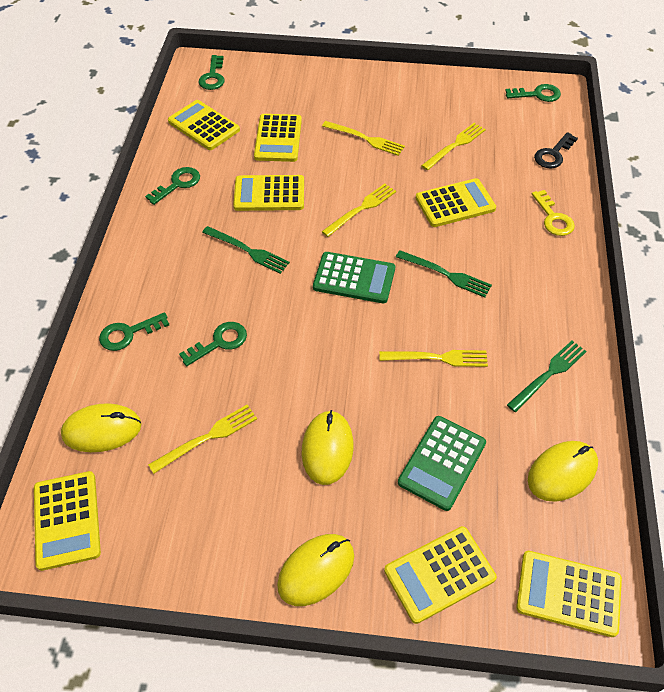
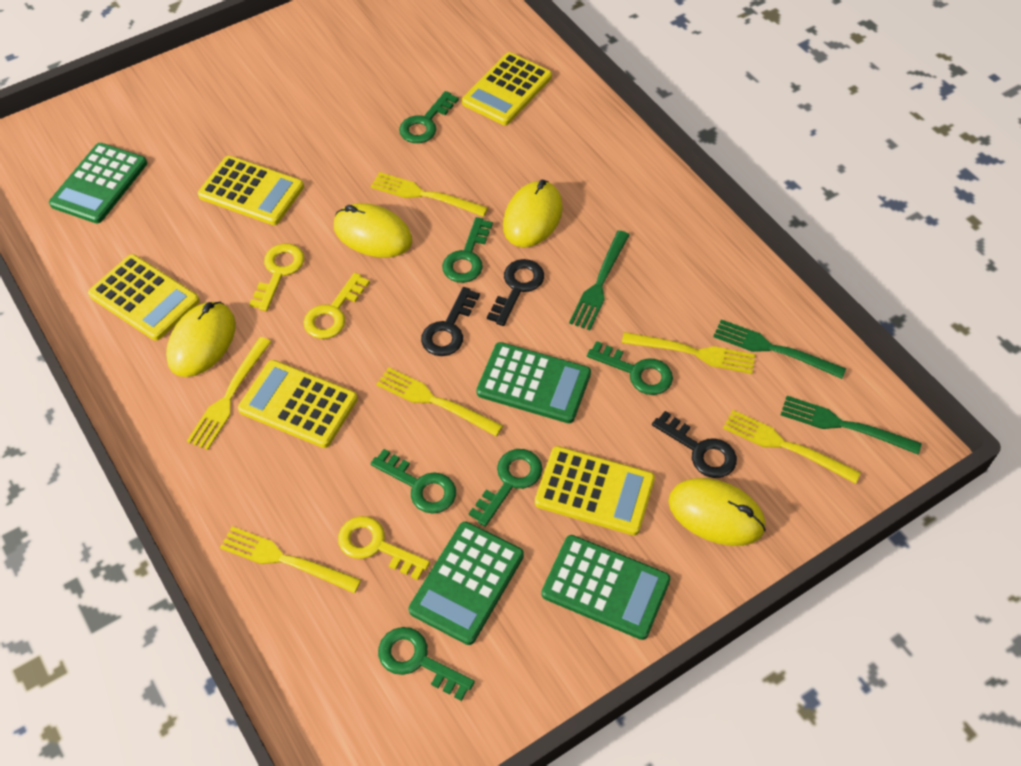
black key: 1 -> 3
green calculator: 2 -> 4
green key: 5 -> 6
yellow calculator: 7 -> 5
yellow fork: 5 -> 6
yellow key: 1 -> 3

